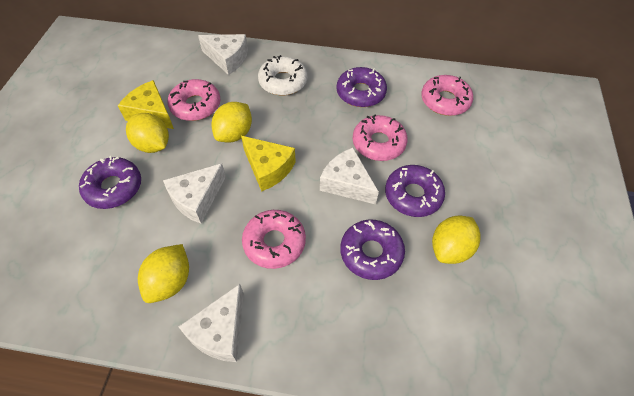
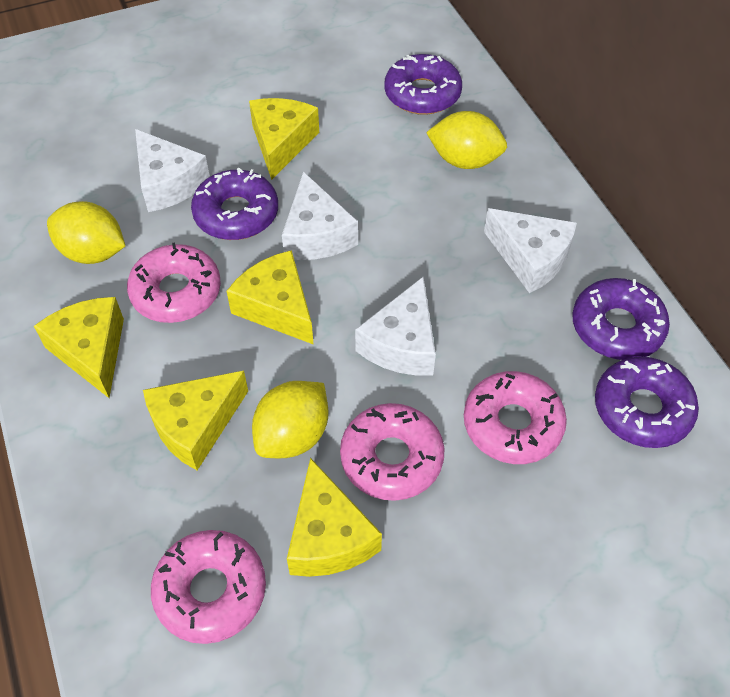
white donut: 1 -> 0
yellow cheese: 2 -> 5
yellow lemon: 4 -> 3

